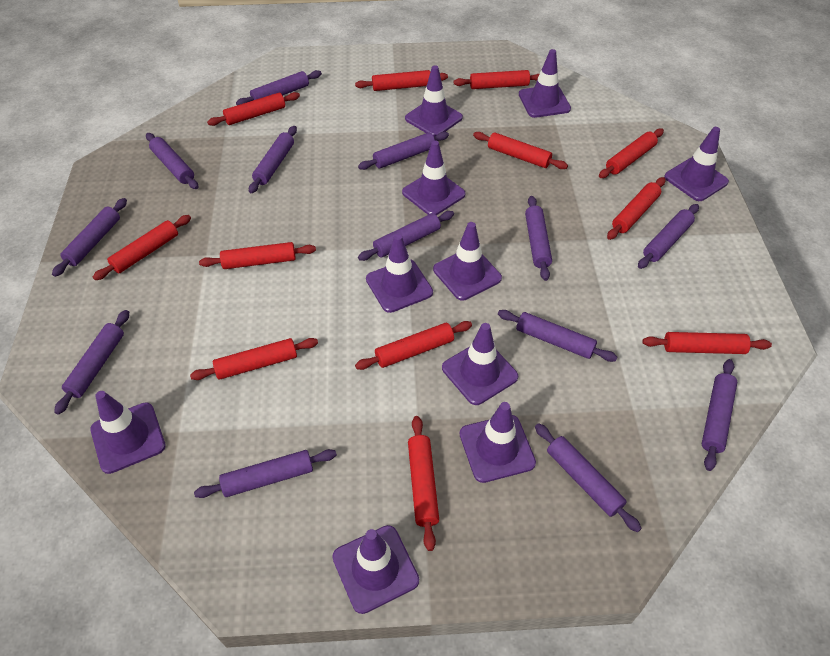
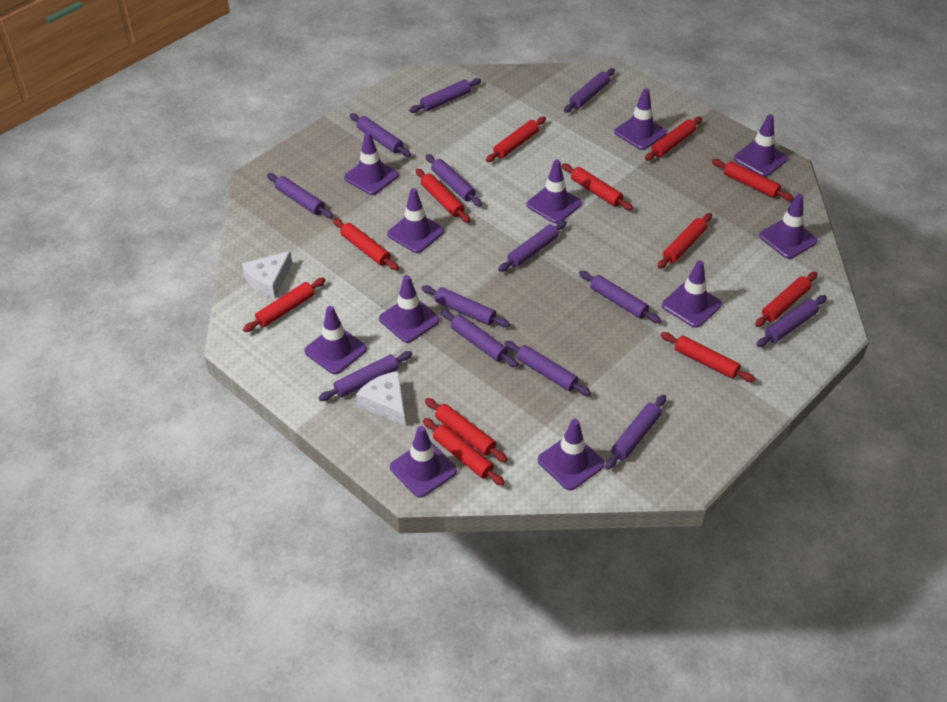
purple traffic cone: 10 -> 11
white cheese: 0 -> 2

